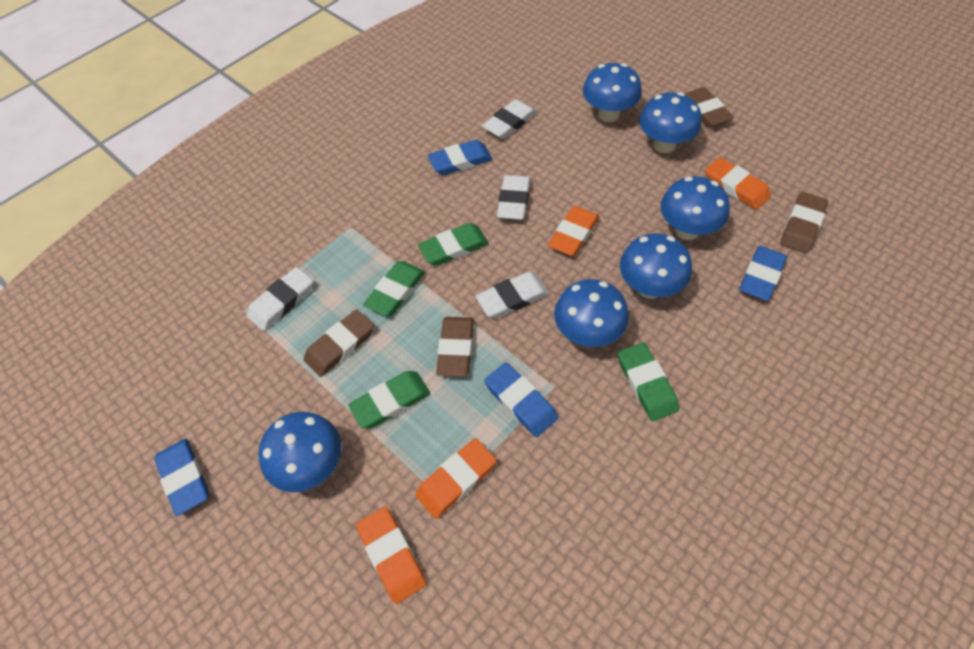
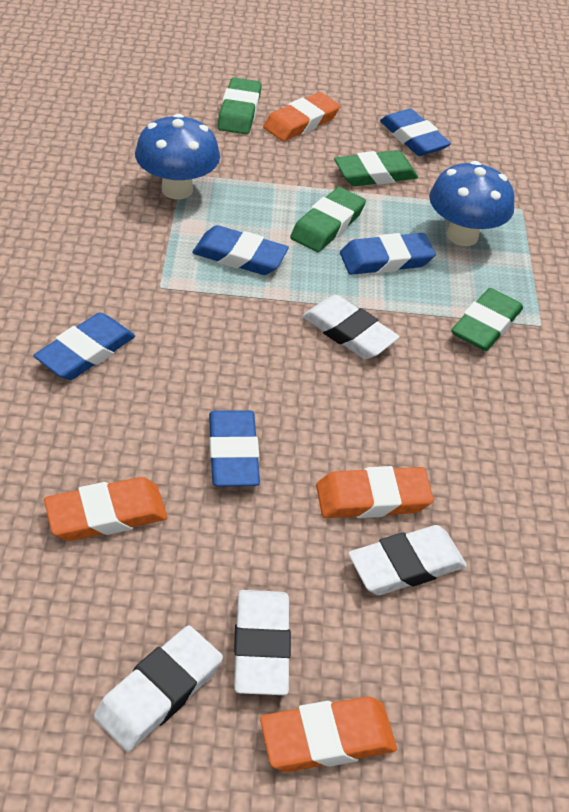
blue eraser: 4 -> 5
blue mushroom: 6 -> 2
brown eraser: 4 -> 0

